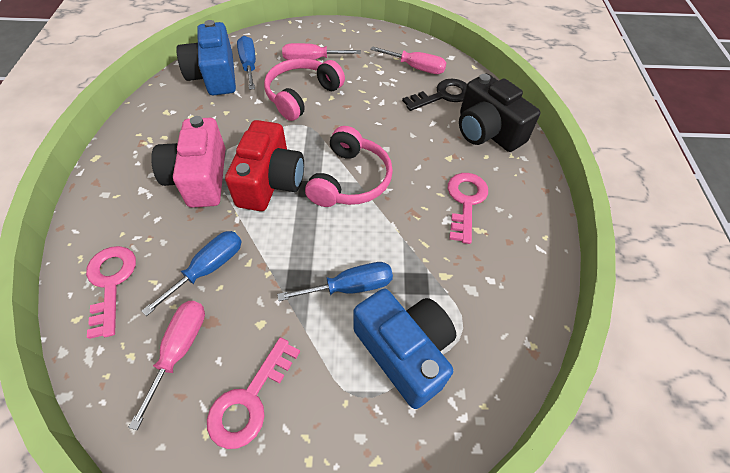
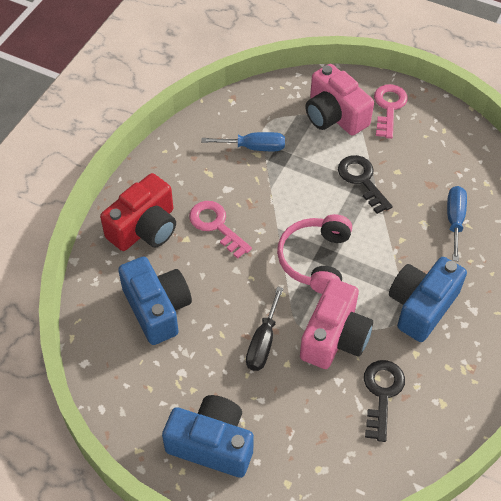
black camera: 1 -> 0
black key: 1 -> 2
black screwdriver: 0 -> 1
blue camera: 2 -> 3
blue screwdriver: 3 -> 2
pink camera: 1 -> 2
pink headphones: 2 -> 1
pink key: 3 -> 2
pink screwdriver: 3 -> 0

